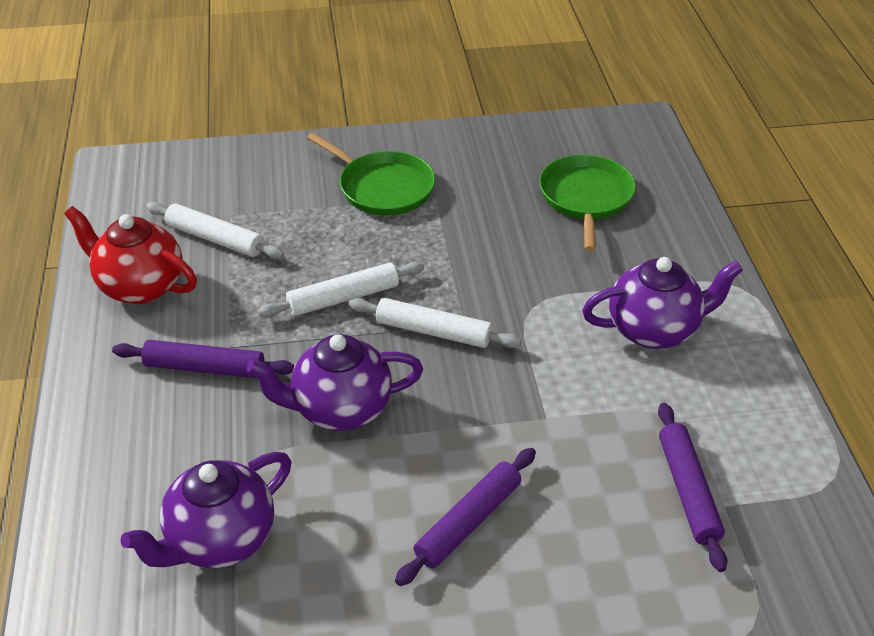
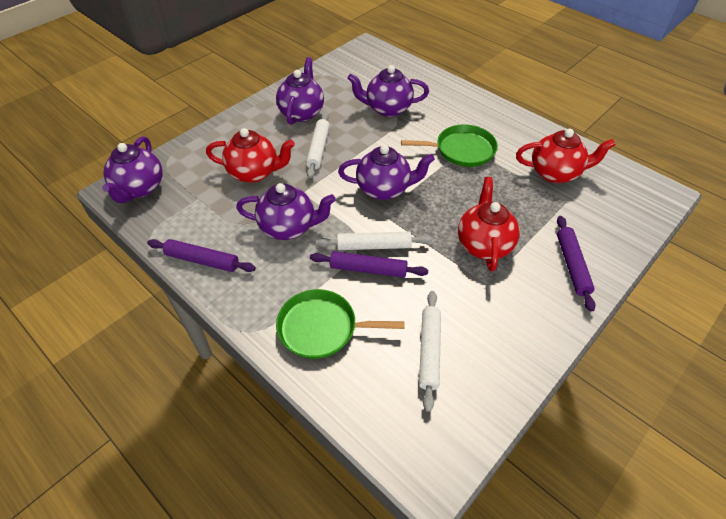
purple teapot: 3 -> 5
red teapot: 1 -> 3

